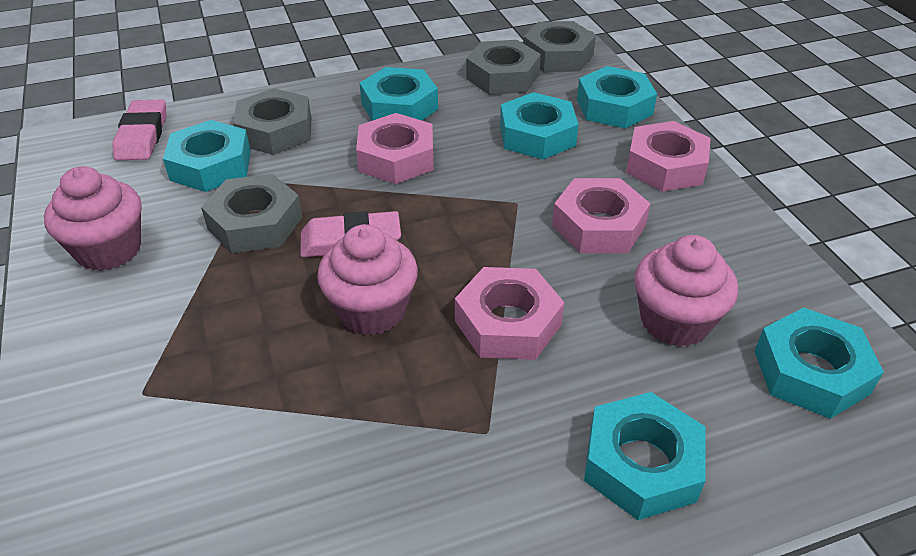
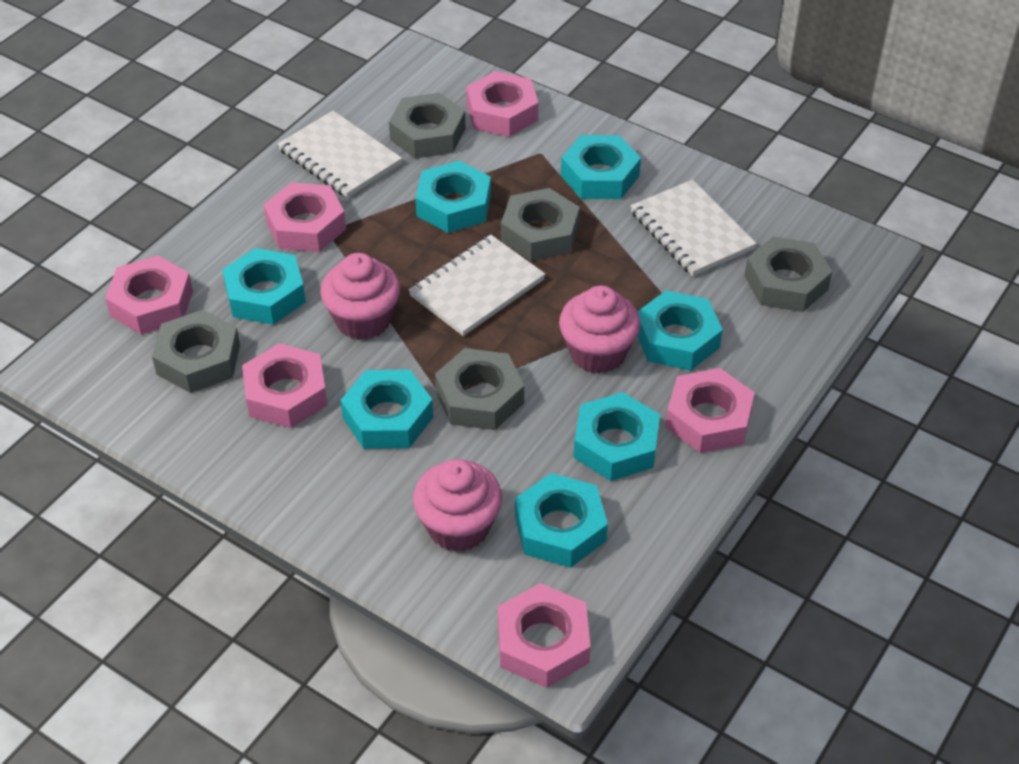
grey nut: 4 -> 5
pink eraser: 2 -> 0
pink nut: 4 -> 6
turquoise nut: 6 -> 7
white notebook: 0 -> 3

